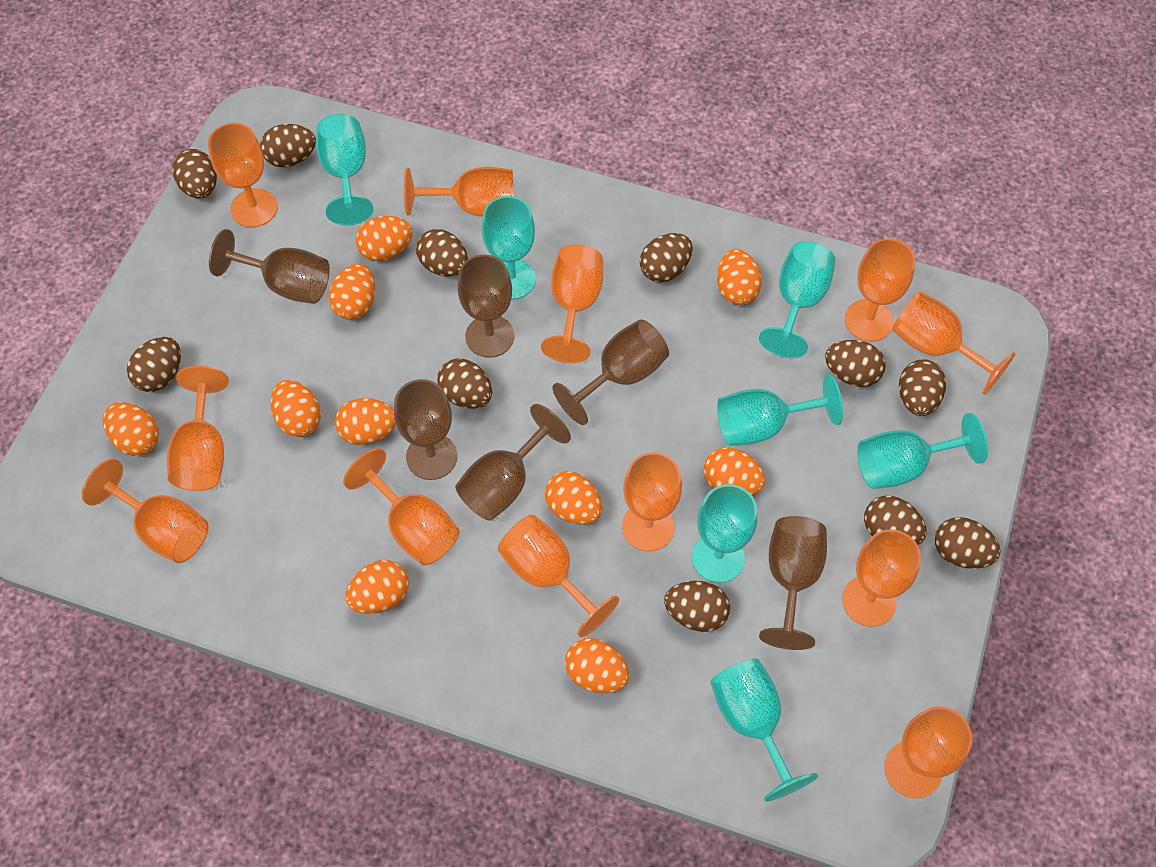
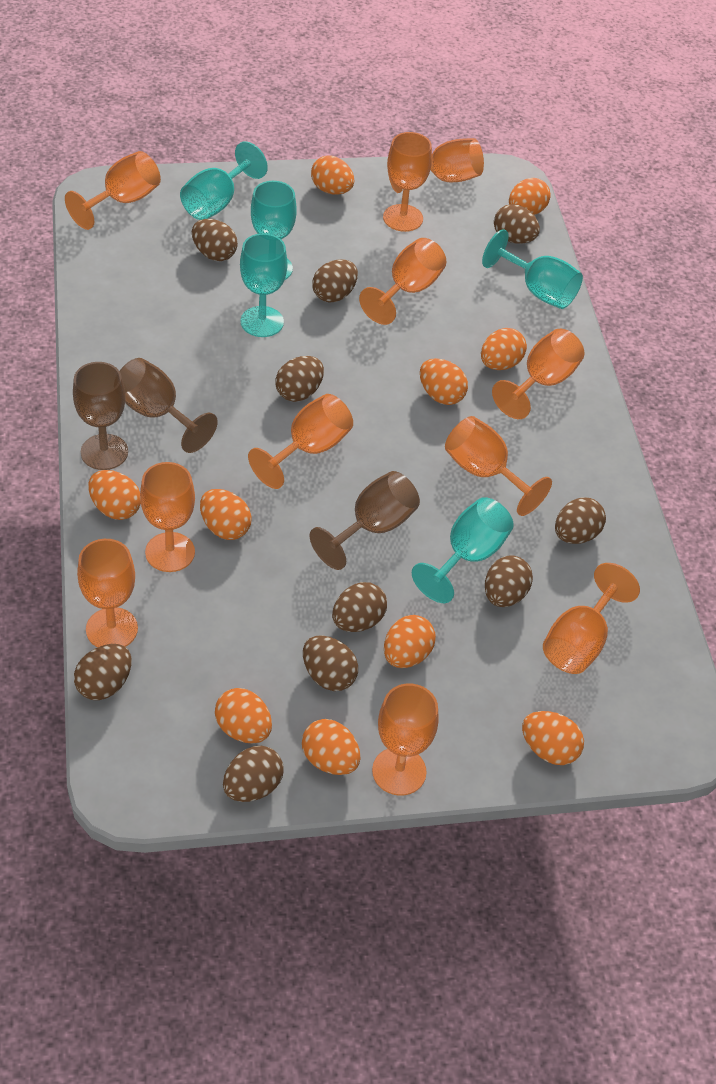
brown egg: 11 -> 10
brown goblet: 6 -> 3
orange goblet: 12 -> 11
turquoise goblet: 7 -> 5

